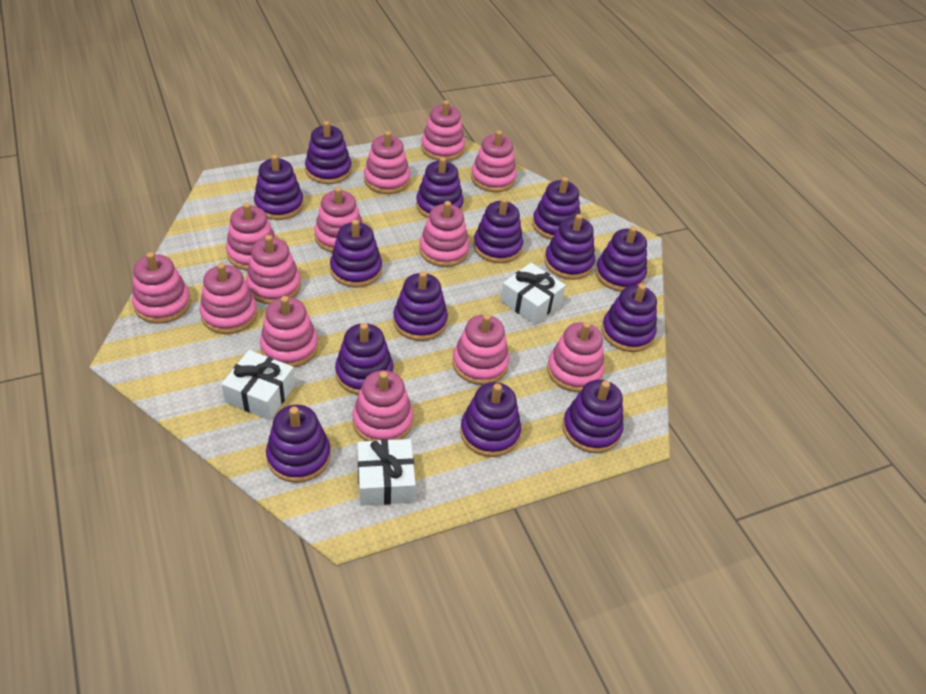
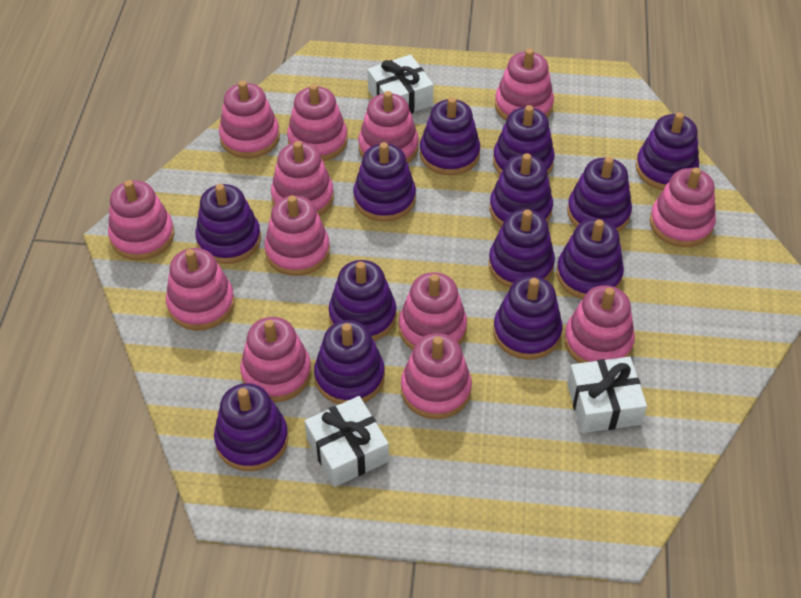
purple stacking toy: 14 -> 13

